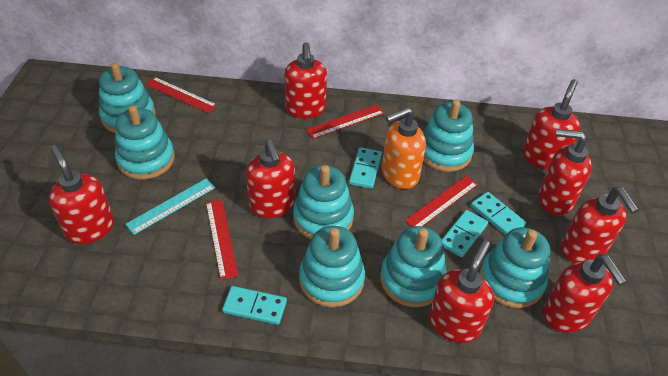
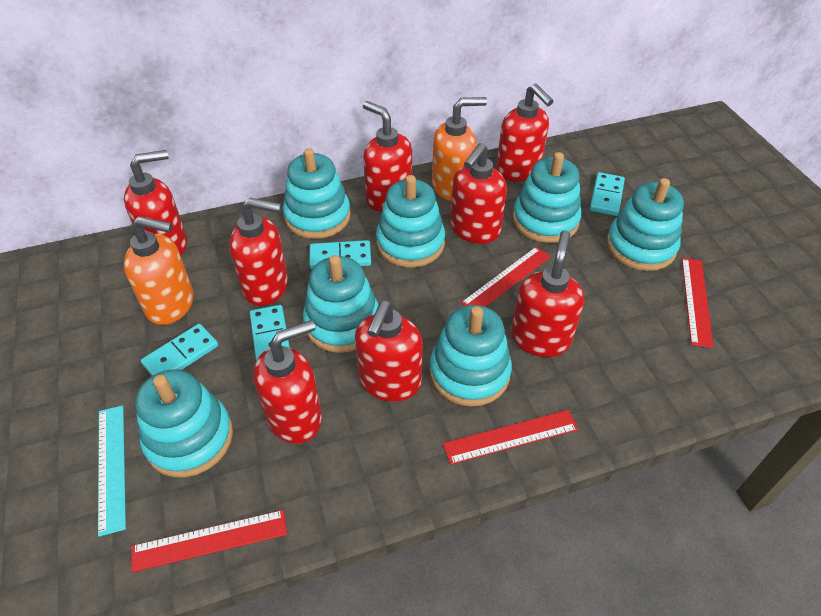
orange soap dispenser: 1 -> 2

